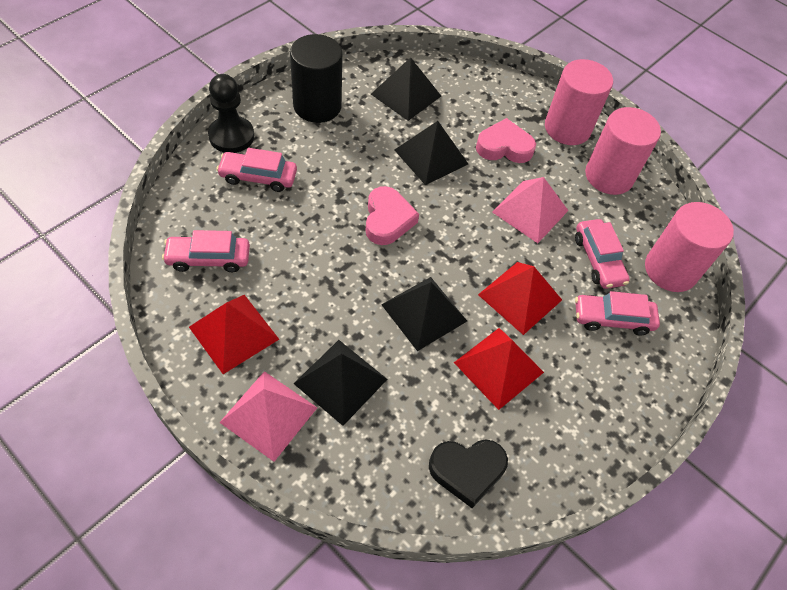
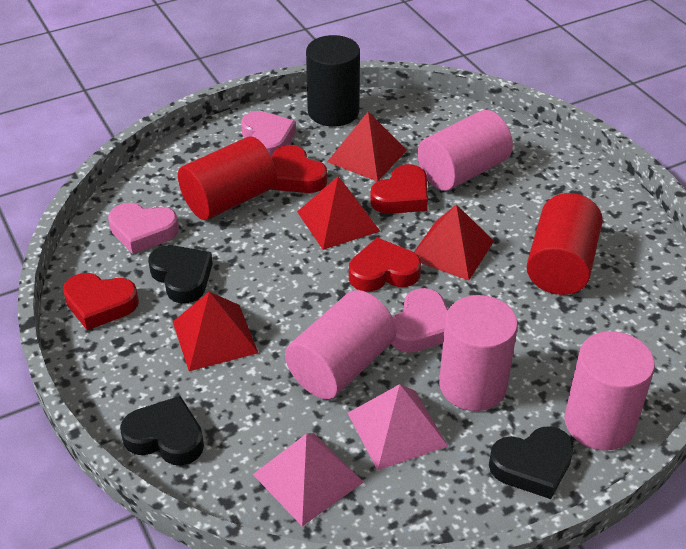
black heart: 1 -> 3
black pawn: 1 -> 0
black pyramid: 4 -> 0
pink car: 4 -> 0
pink cylinder: 3 -> 4
pink heart: 2 -> 3
red cylinder: 0 -> 2
red heart: 0 -> 4
red pyramid: 3 -> 4

